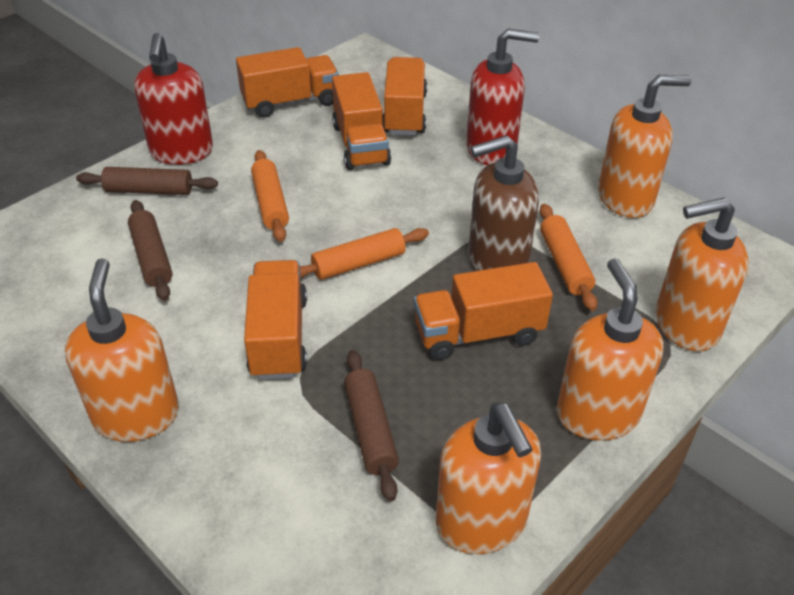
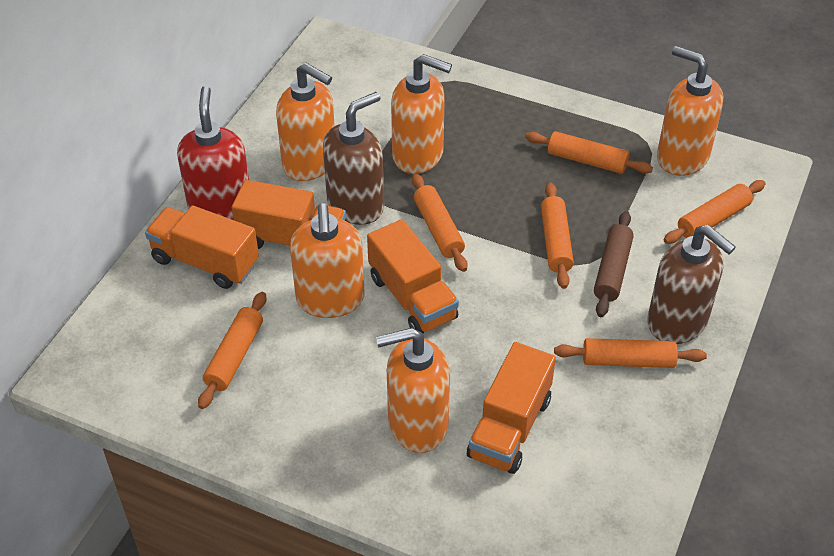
brown rolling pin: 3 -> 1
brown soap dispenser: 1 -> 2
orange rolling pin: 3 -> 6
orange truck: 5 -> 4
red soap dispenser: 2 -> 1

